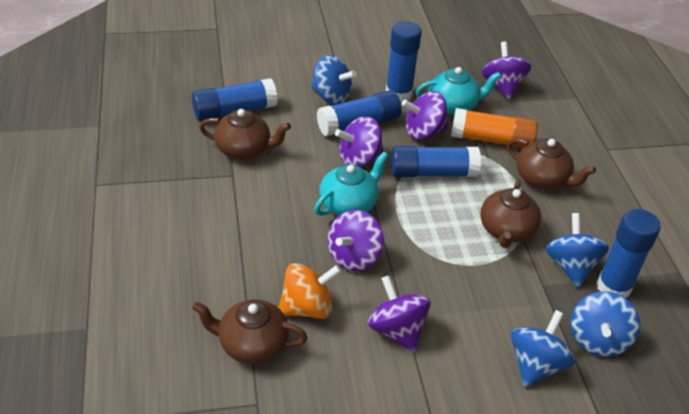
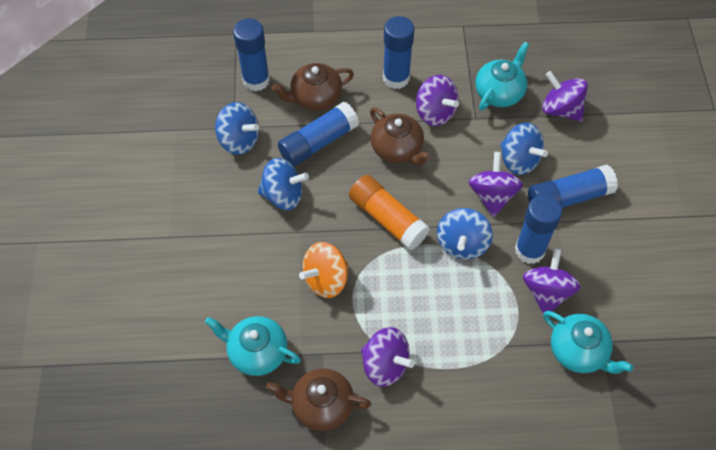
brown teapot: 4 -> 3
turquoise teapot: 2 -> 3

